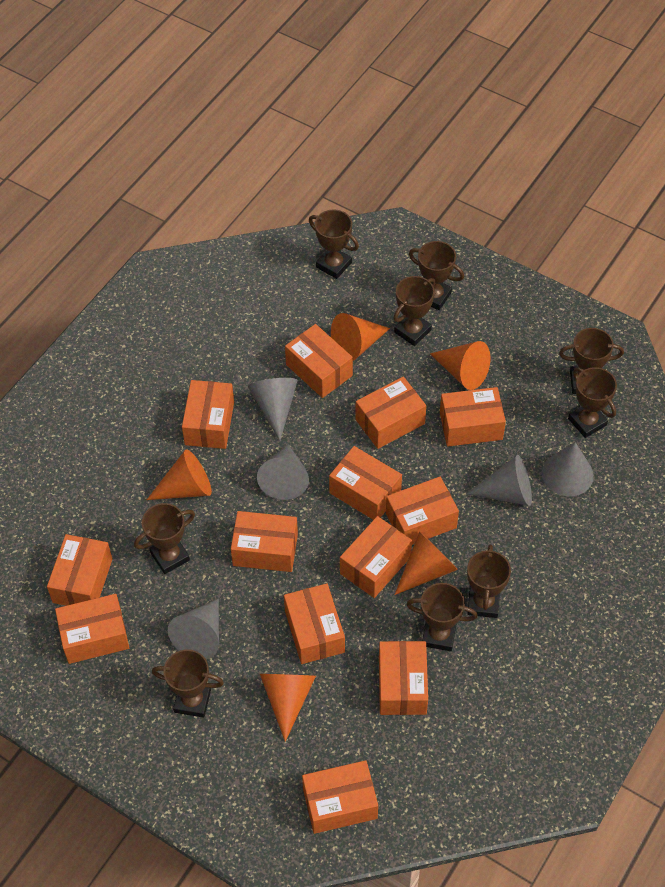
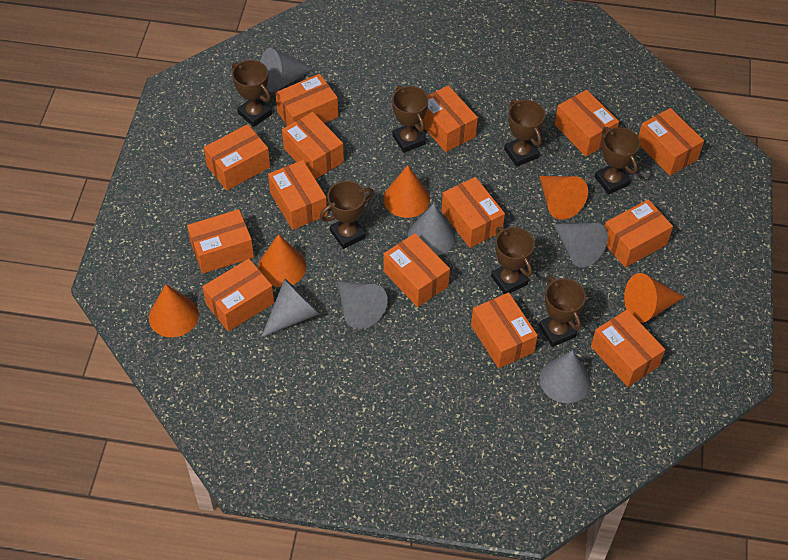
brown trophy: 9 -> 7
grey cone: 5 -> 6
orange box: 13 -> 14

